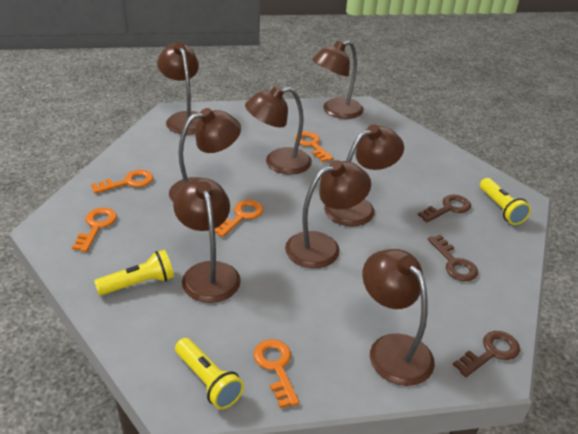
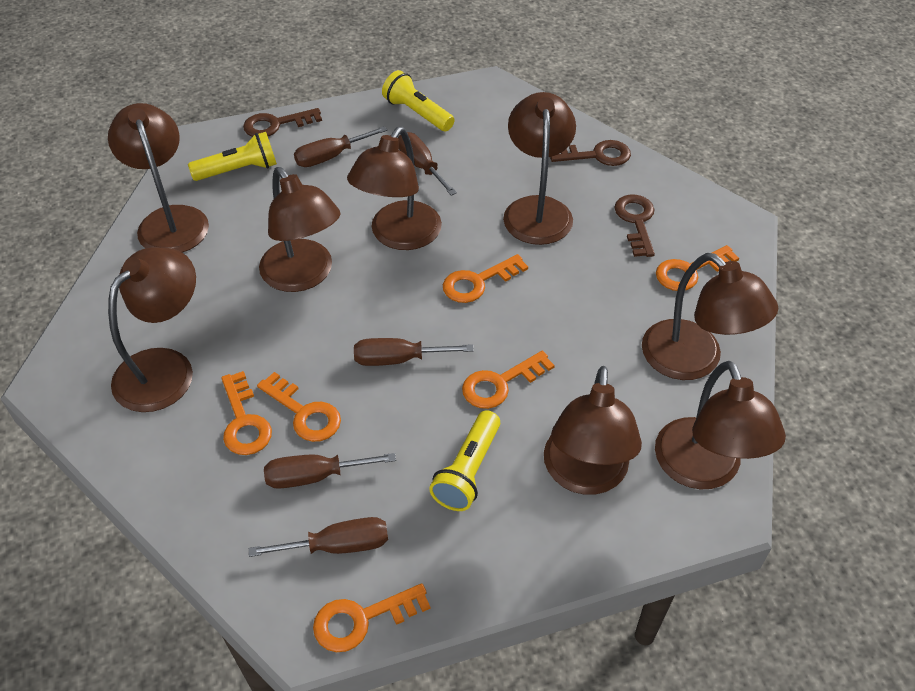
brown screwdriver: 0 -> 5
orange key: 5 -> 6

